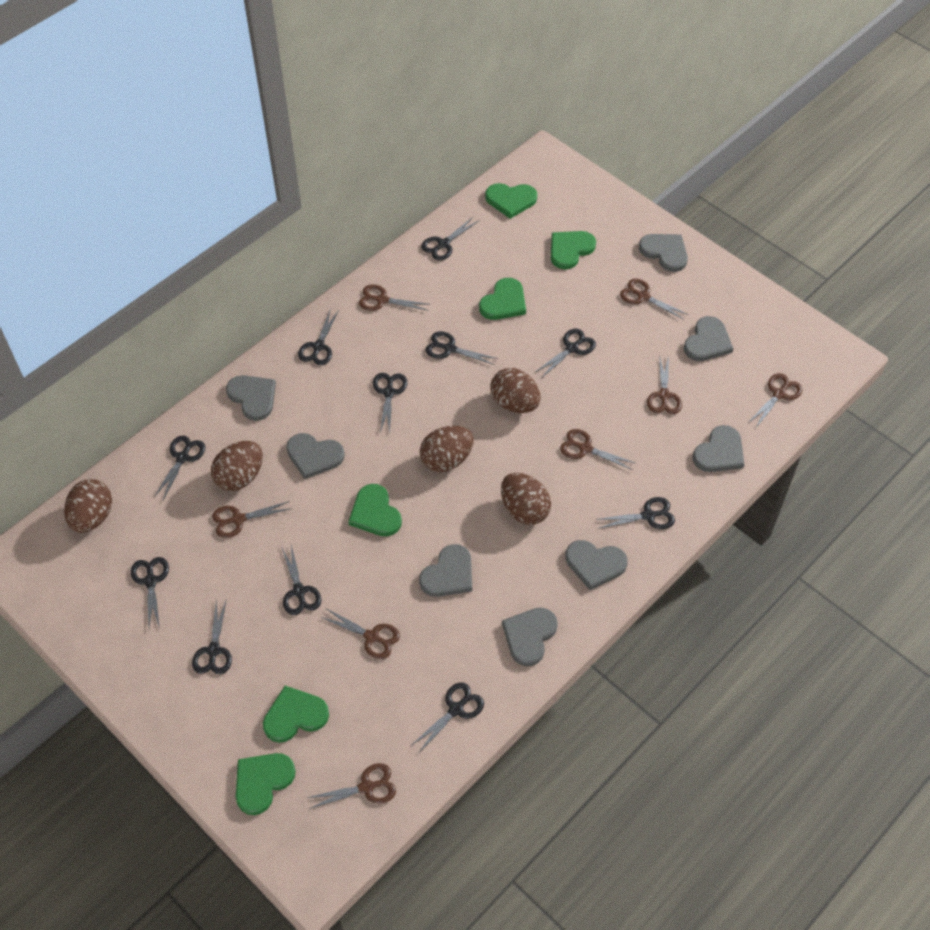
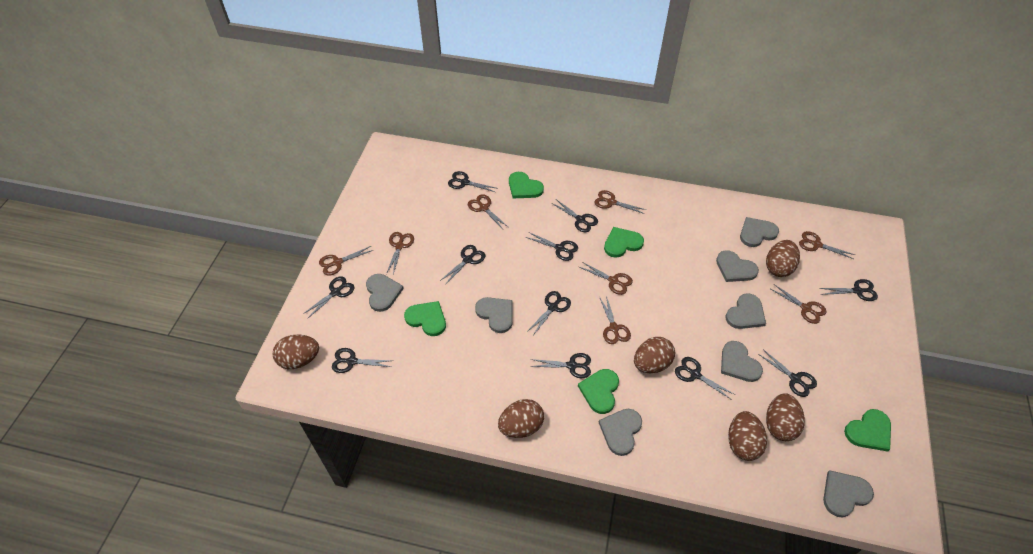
brown egg: 5 -> 6
green heart: 6 -> 5

